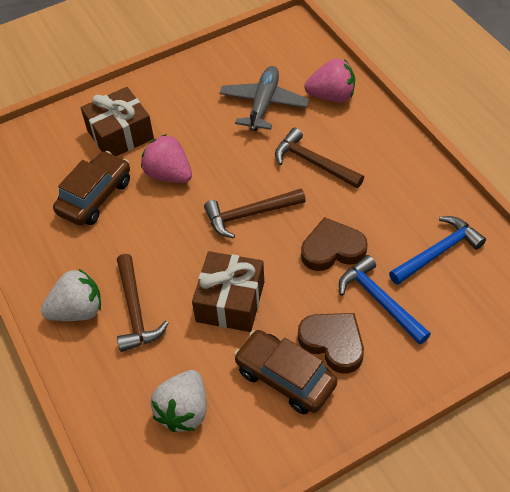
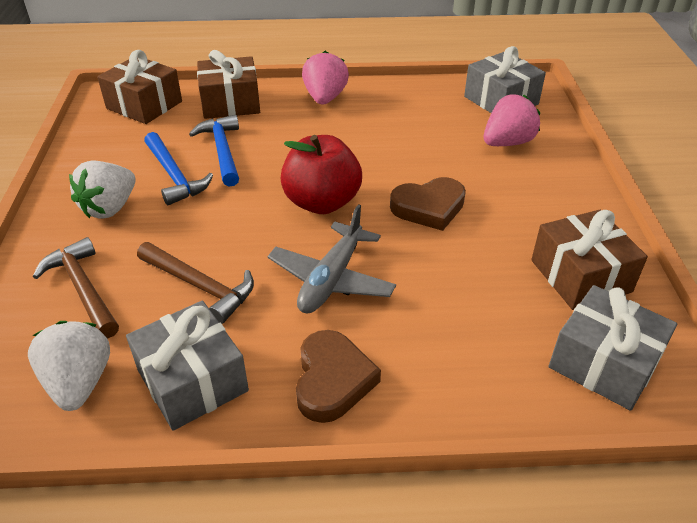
brown car: 2 -> 0
brown gift: 2 -> 3
brown hammer: 3 -> 2
grey gift: 0 -> 3
red apple: 0 -> 1

